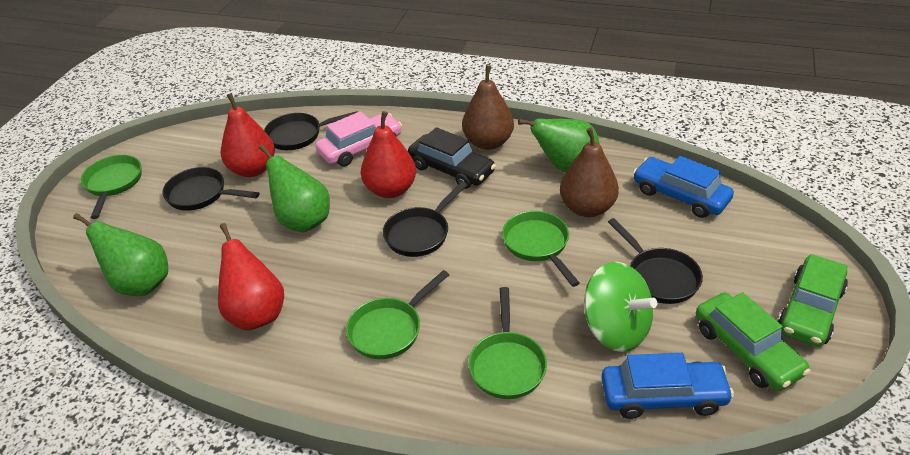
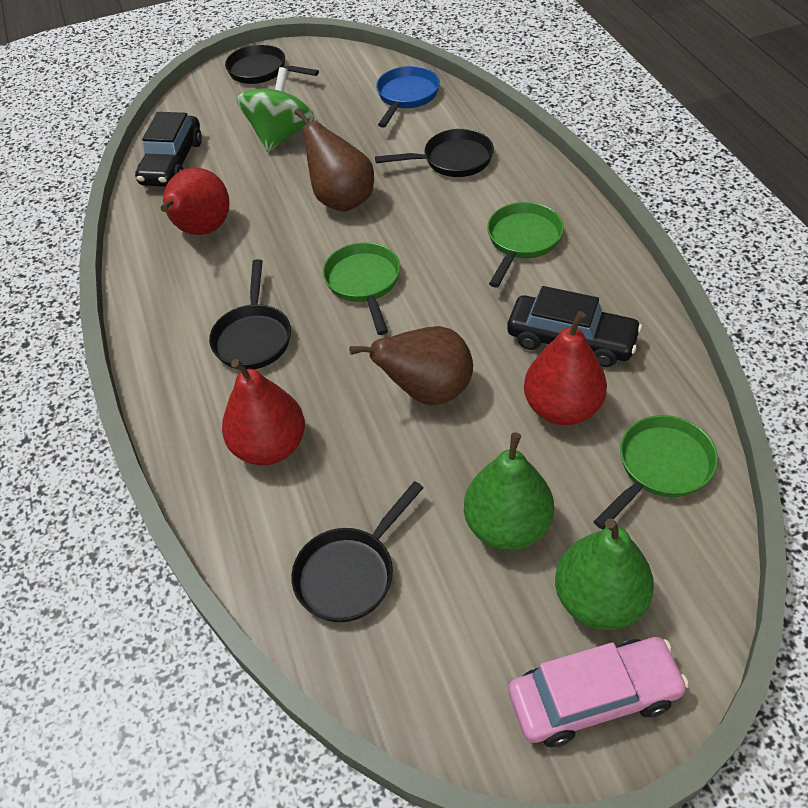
black car: 1 -> 2
blue car: 2 -> 0
blue pan: 0 -> 1
green car: 2 -> 0
green pan: 4 -> 3
green pear: 3 -> 2

